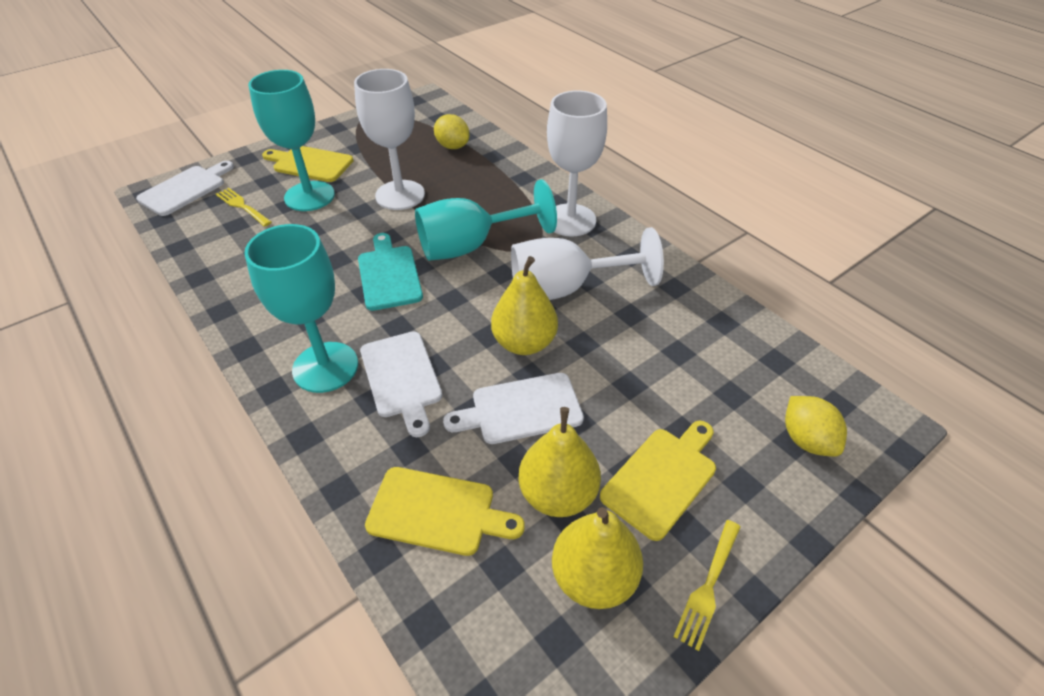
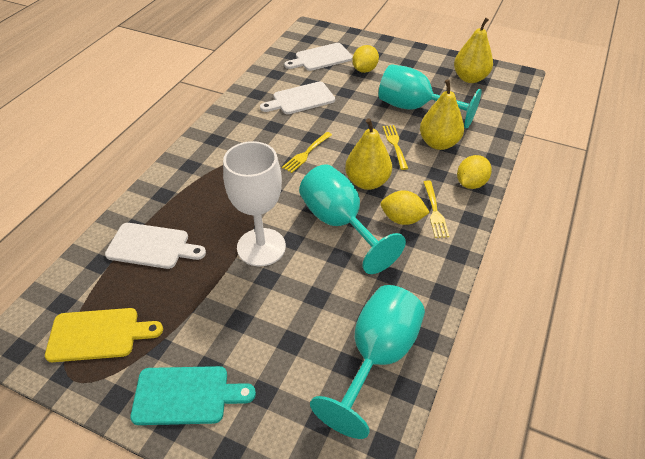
white goblet: 3 -> 1
yellow cutting board: 3 -> 1
yellow fork: 2 -> 3
yellow lemon: 2 -> 3

